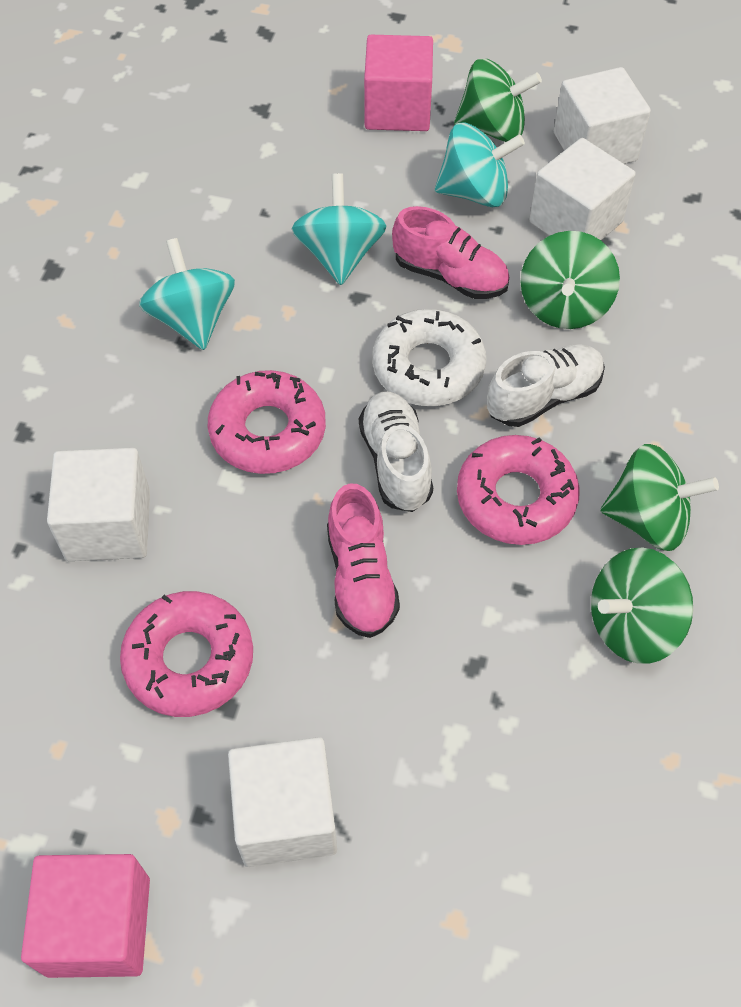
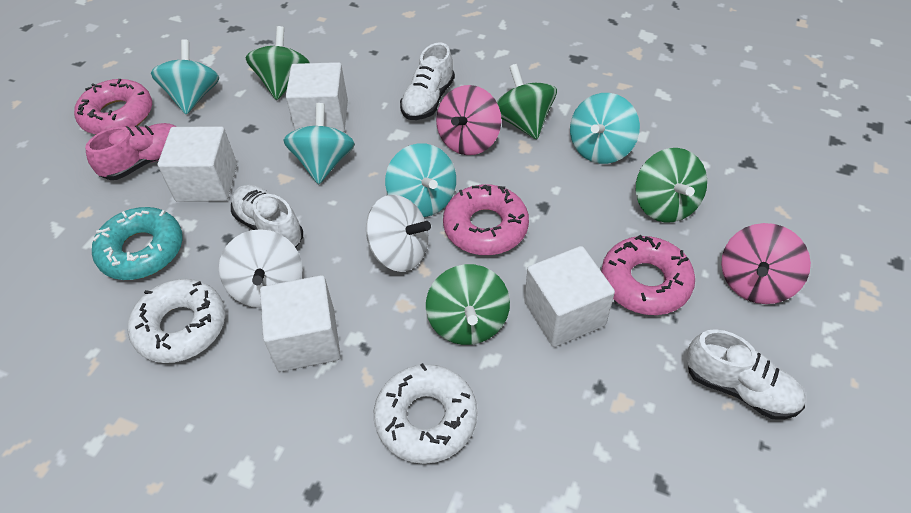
pink cube: 2 -> 0
pink shoe: 2 -> 1
pink spinning top: 0 -> 2
turquoise donut: 0 -> 1
turquoise spinning top: 3 -> 4
white donut: 1 -> 2
white shoe: 2 -> 3
white spinning top: 0 -> 2

